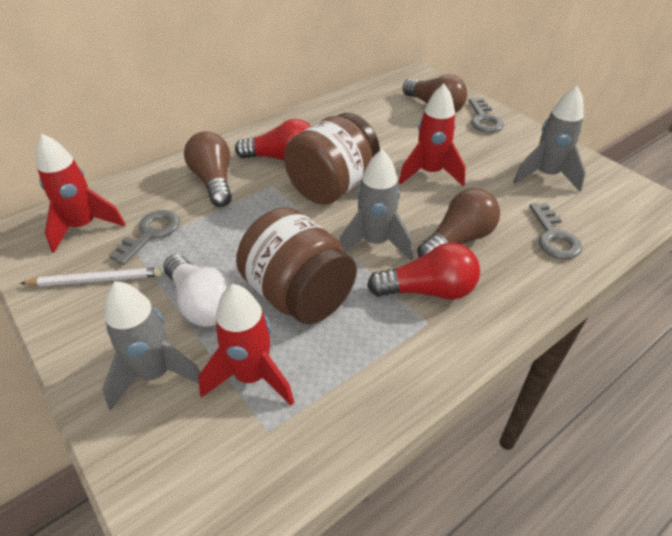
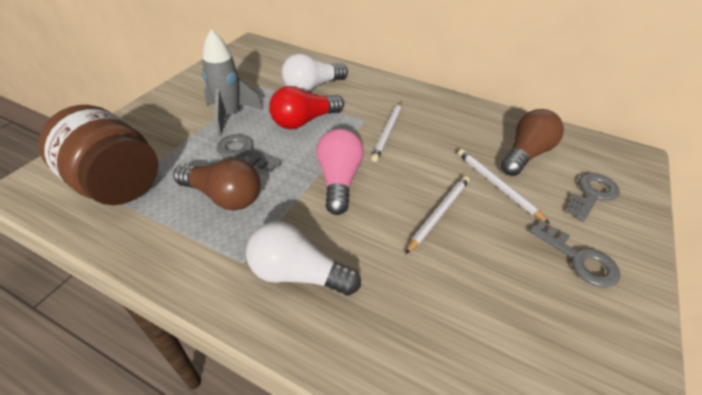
brown jar: 2 -> 1
brown light bulb: 3 -> 2
grey rocket: 3 -> 1
pink light bulb: 0 -> 1
red light bulb: 2 -> 1
red rocket: 3 -> 0
white light bulb: 1 -> 2
white pencil: 1 -> 3

